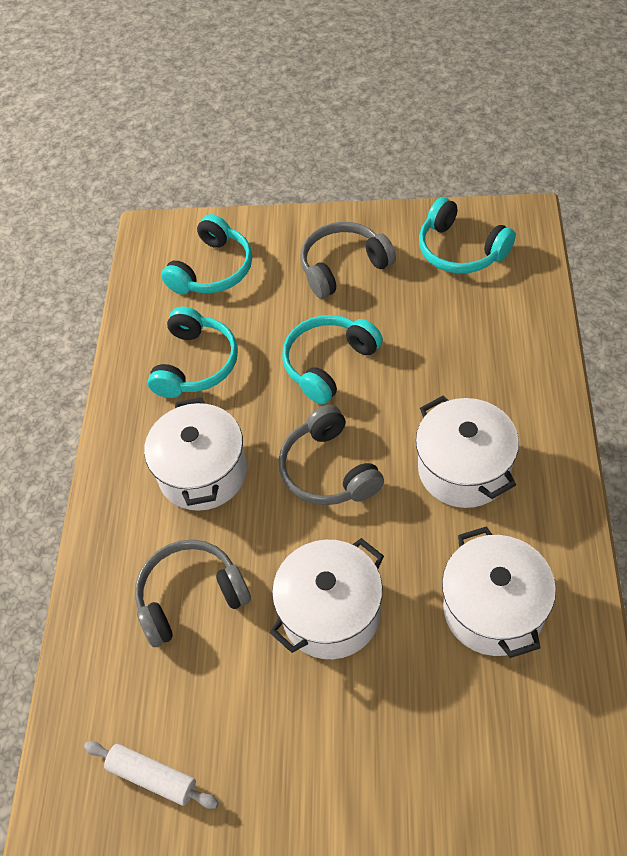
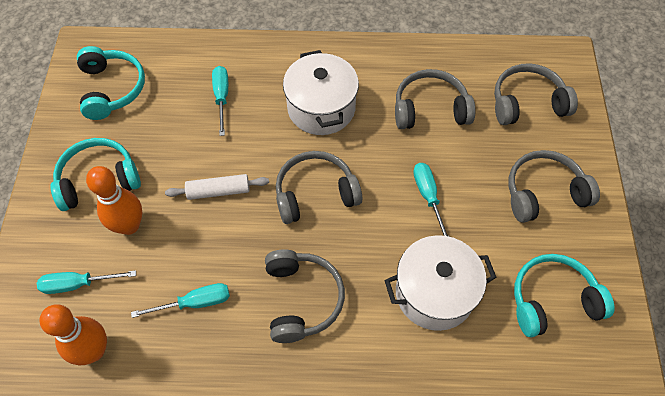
grey headphones: 3 -> 5
orange bowling pin: 0 -> 2
turquoise headphones: 4 -> 3
turquoise screwdriver: 0 -> 4
white pot: 4 -> 2

